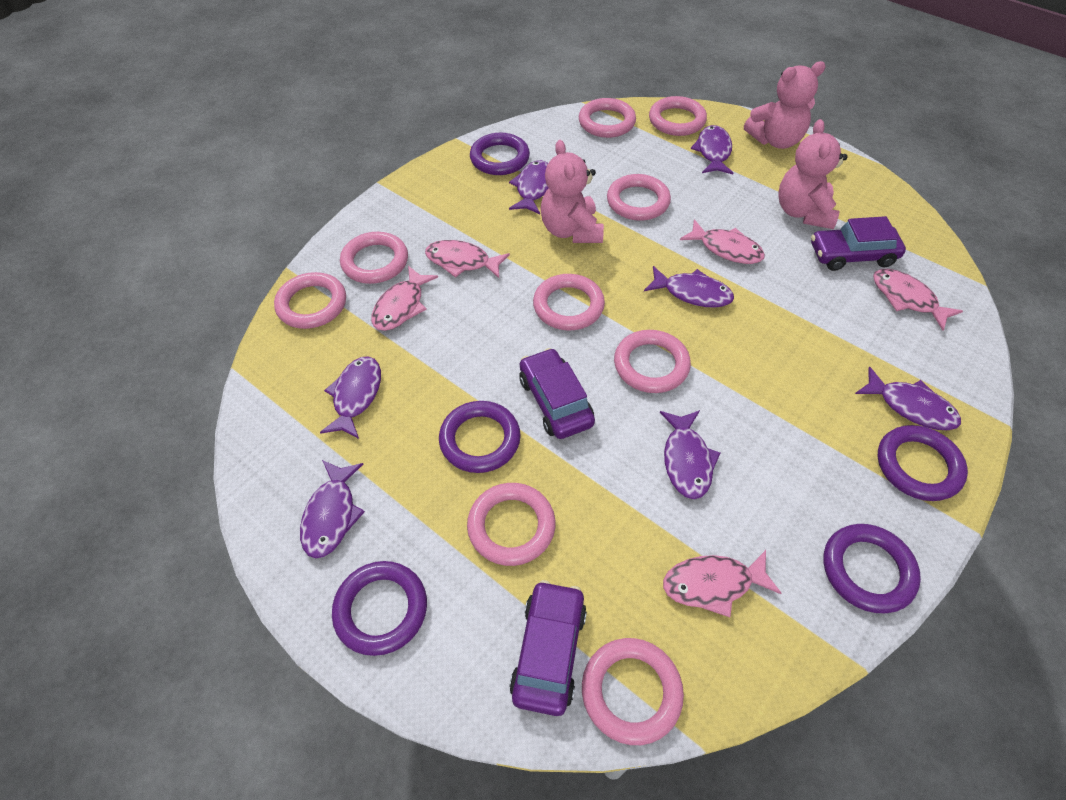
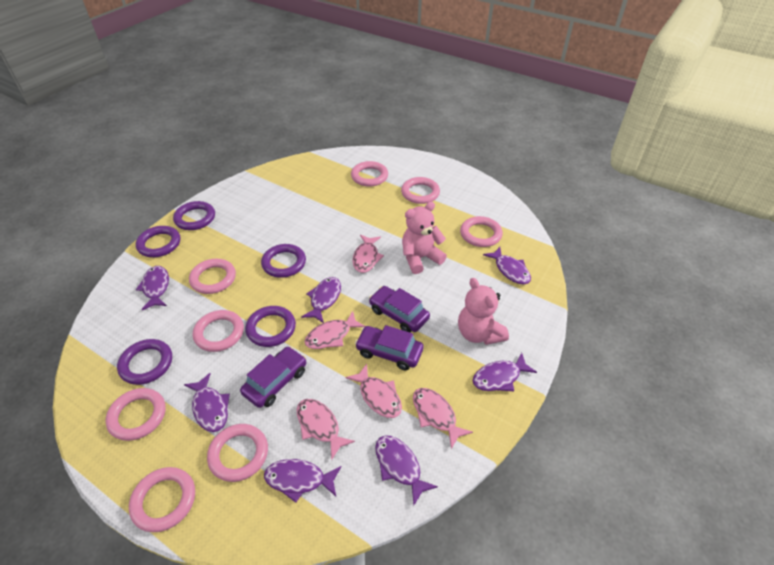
pink ring: 9 -> 8
pink teddy bear: 3 -> 2

